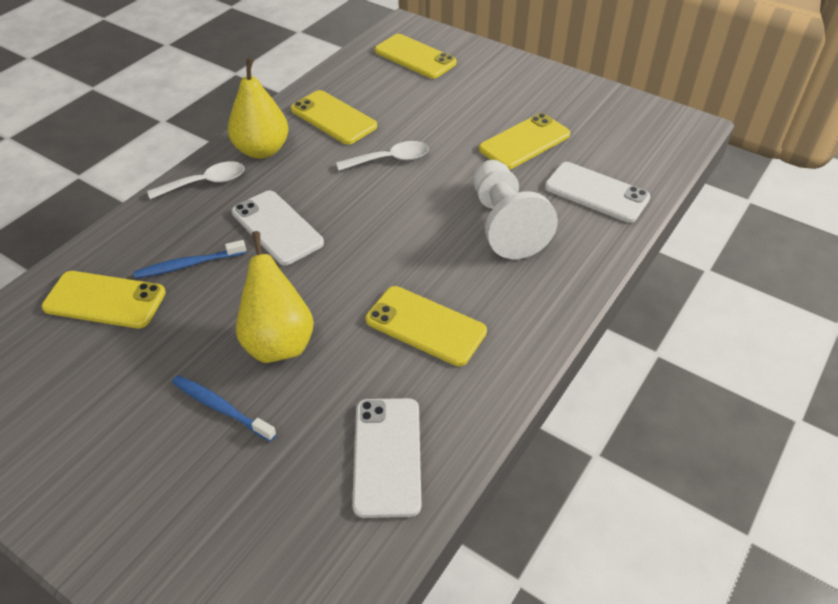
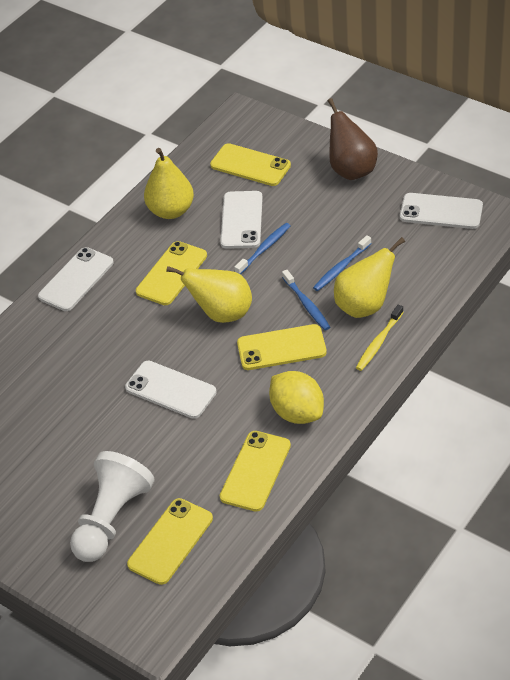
blue toothbrush: 2 -> 3
brown pear: 0 -> 1
white phone: 3 -> 4
white spoon: 2 -> 0
yellow lemon: 0 -> 1
yellow pear: 2 -> 3
yellow toothbrush: 0 -> 1

